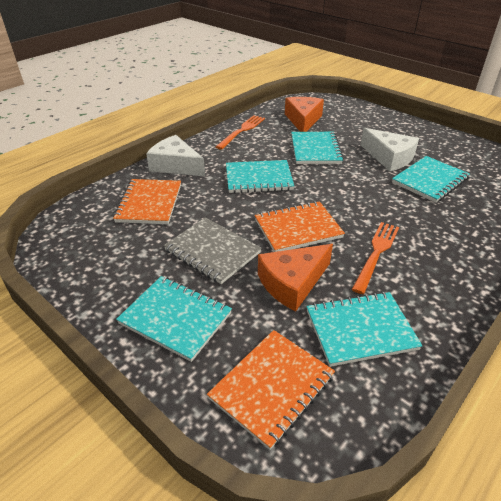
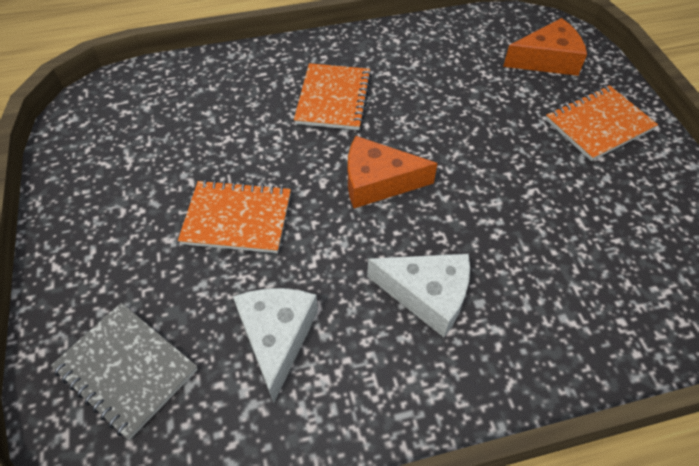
orange fork: 2 -> 0
turquoise notebook: 5 -> 0

